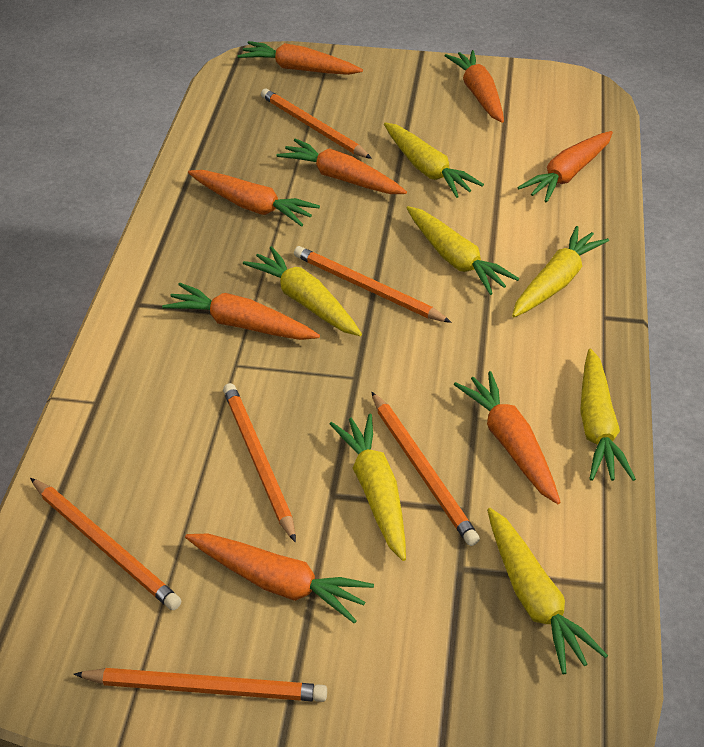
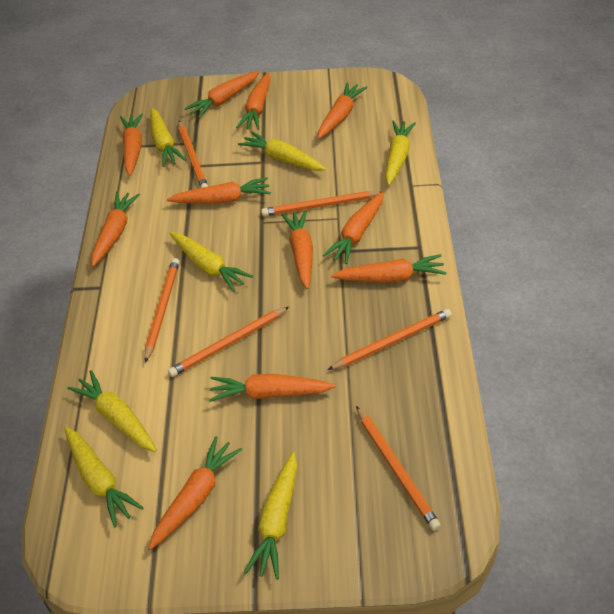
orange carrot: 8 -> 11

